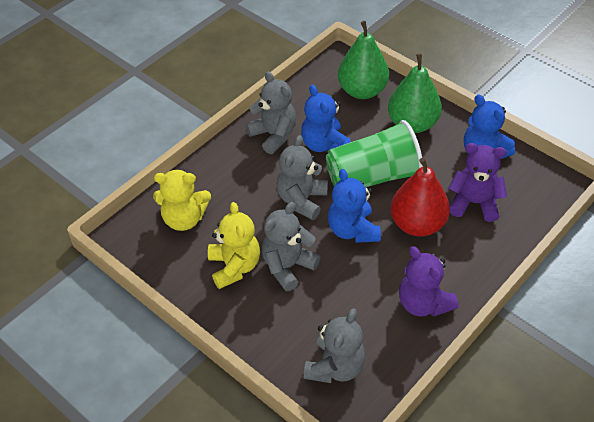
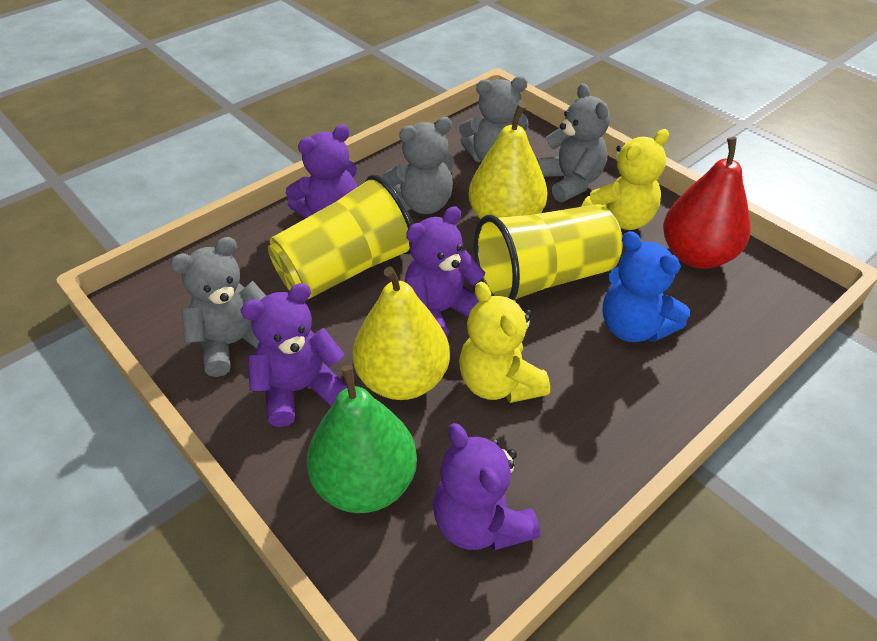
blue teddy bear: 3 -> 1
green cup: 1 -> 0
green pear: 2 -> 1
purple teddy bear: 2 -> 4
yellow cup: 0 -> 2
yellow pear: 0 -> 2

